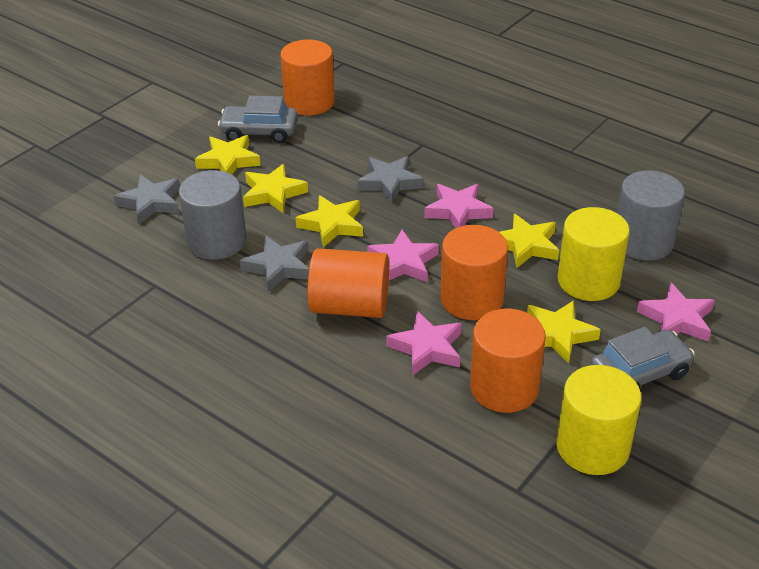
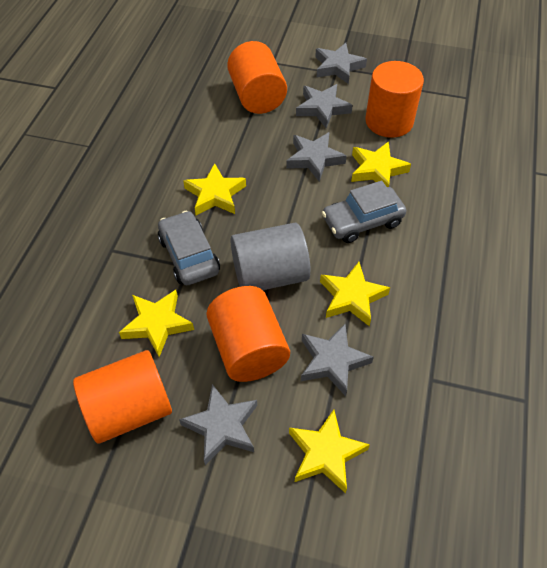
grey cylinder: 2 -> 1
grey star: 3 -> 5
pink star: 4 -> 0
yellow cylinder: 2 -> 0

